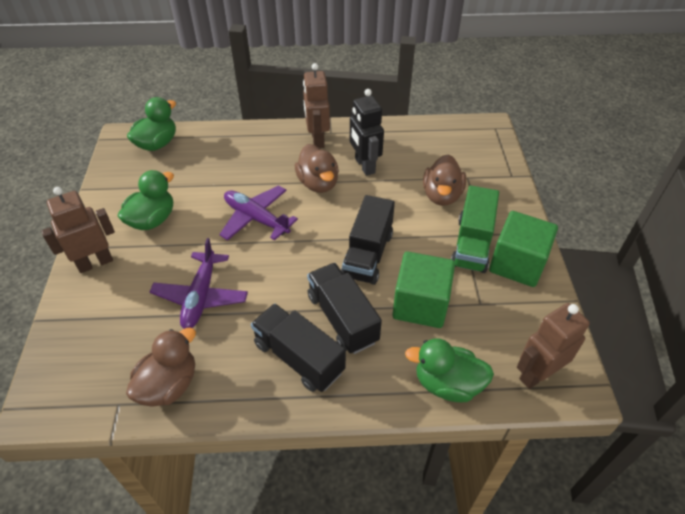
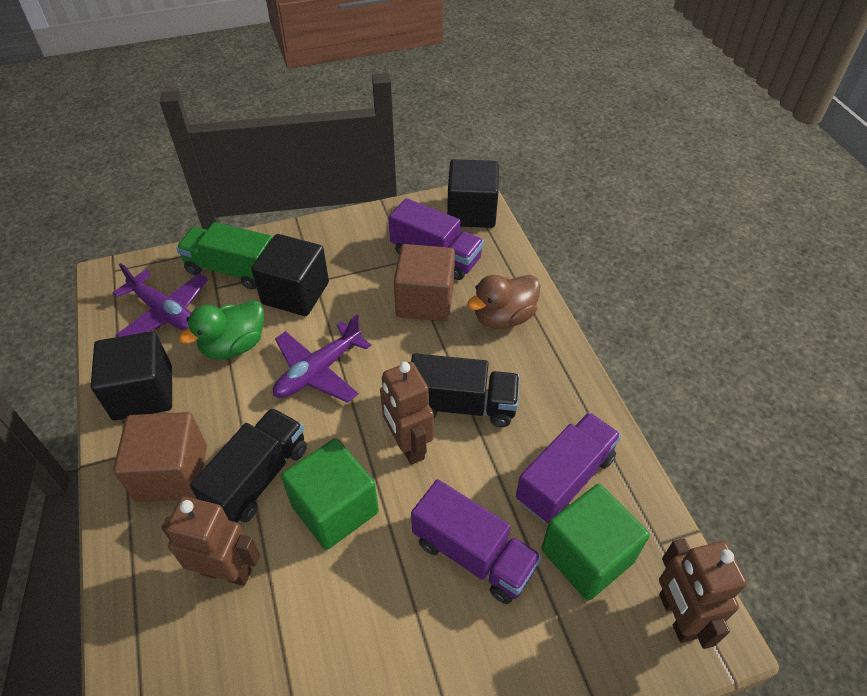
black cube: 0 -> 3
black robot: 1 -> 0
black truck: 3 -> 2
brown cube: 0 -> 2
brown duck: 3 -> 1
green duck: 3 -> 1
purple truck: 0 -> 3

